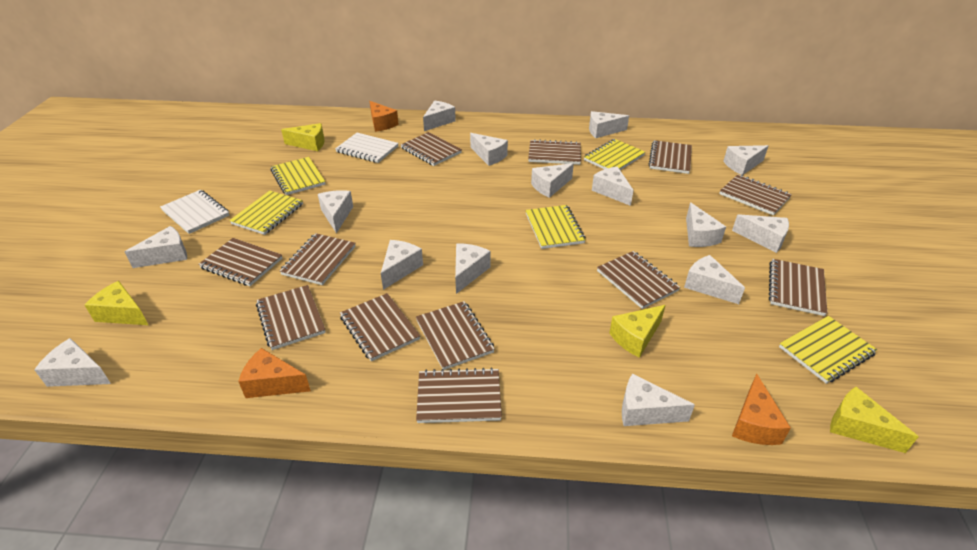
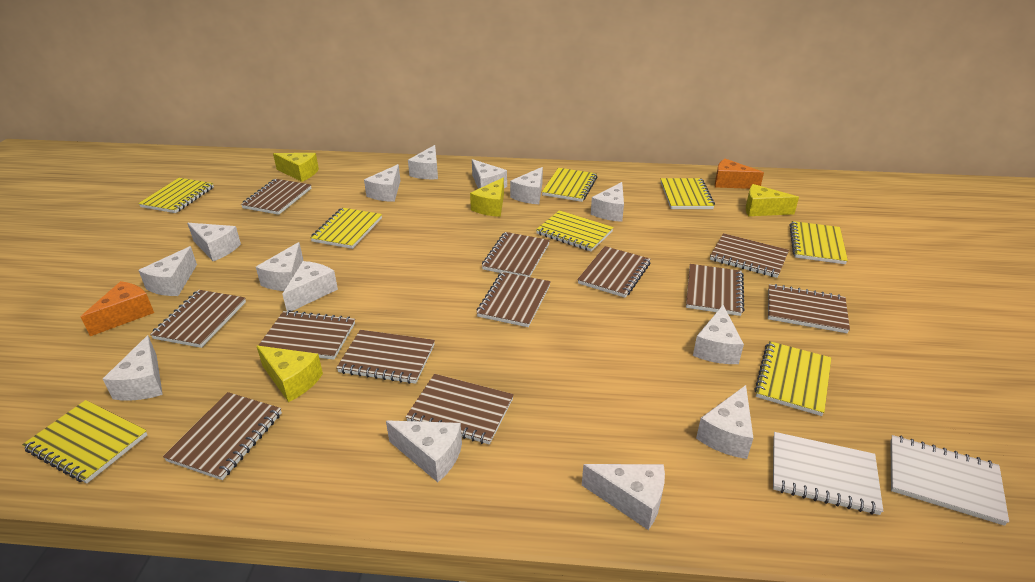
orange cheese: 3 -> 2
white cheese: 15 -> 14
yellow notebook: 5 -> 8

